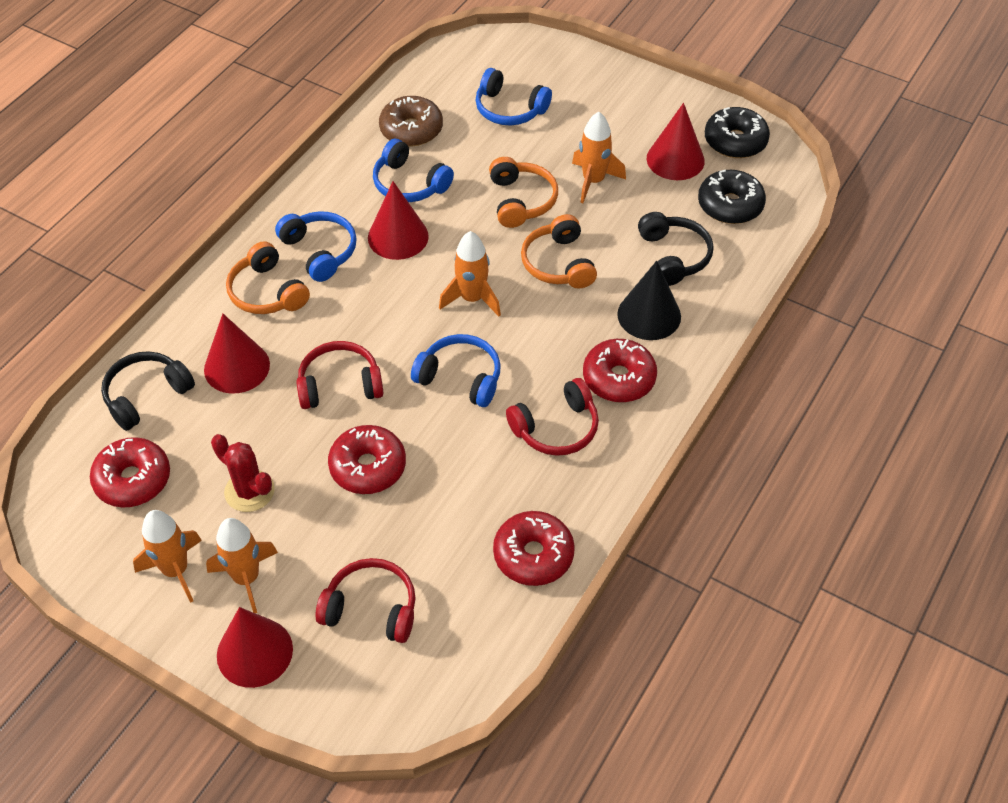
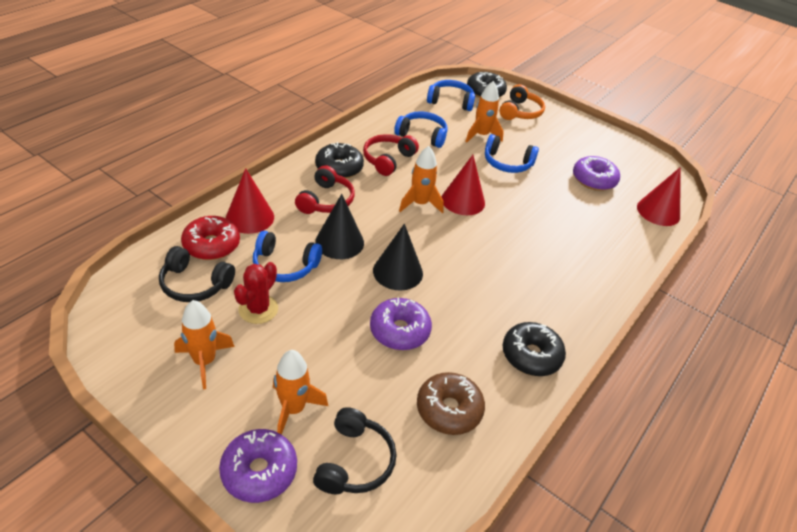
black cone: 1 -> 2
black donut: 2 -> 3
orange headphones: 3 -> 1
purple donut: 0 -> 3
red cone: 4 -> 3
red donut: 4 -> 1
red headphones: 3 -> 2

